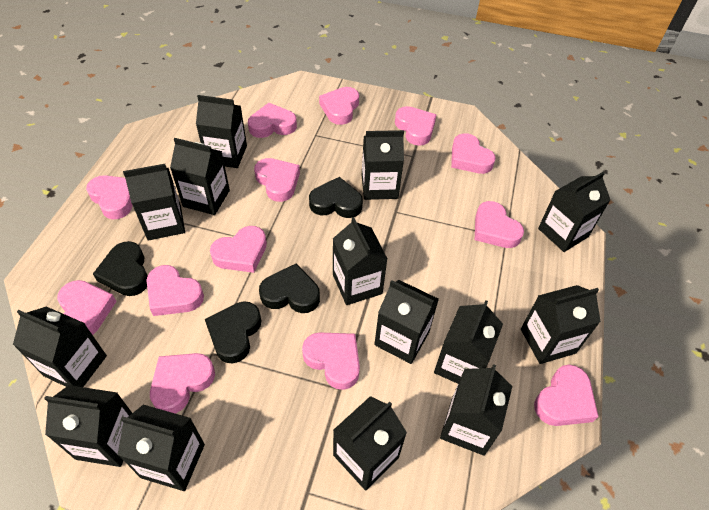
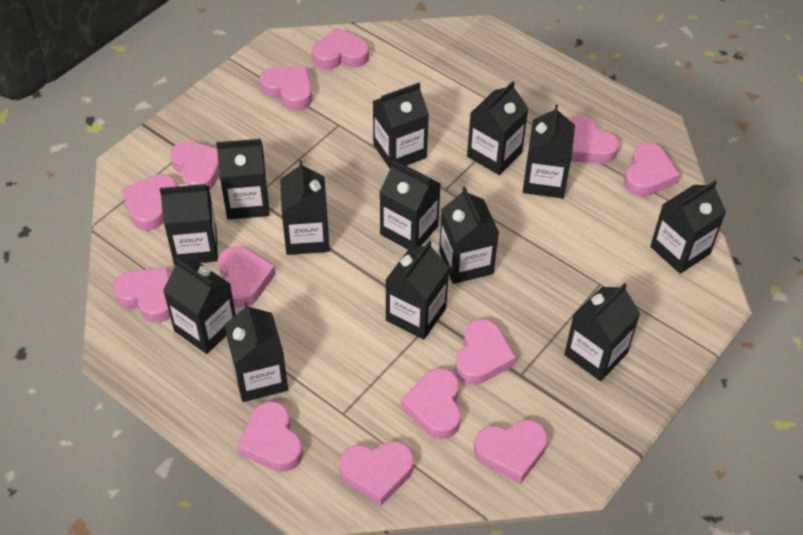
black carton: 14 -> 13
black heart: 4 -> 0

